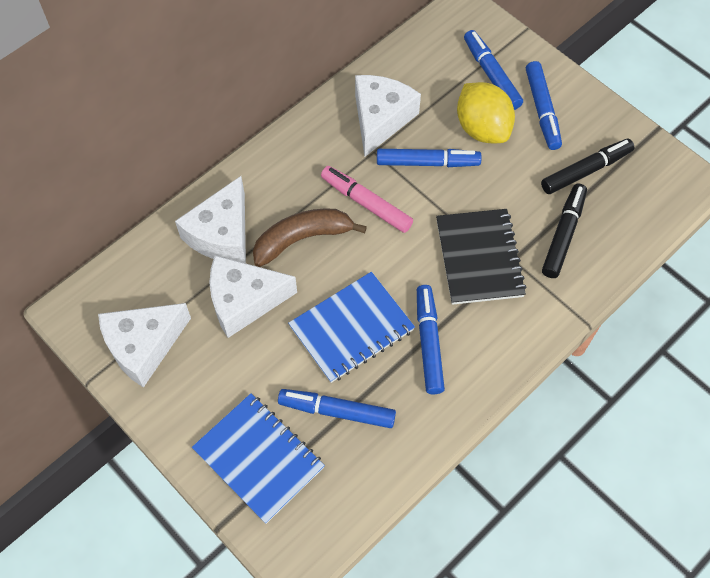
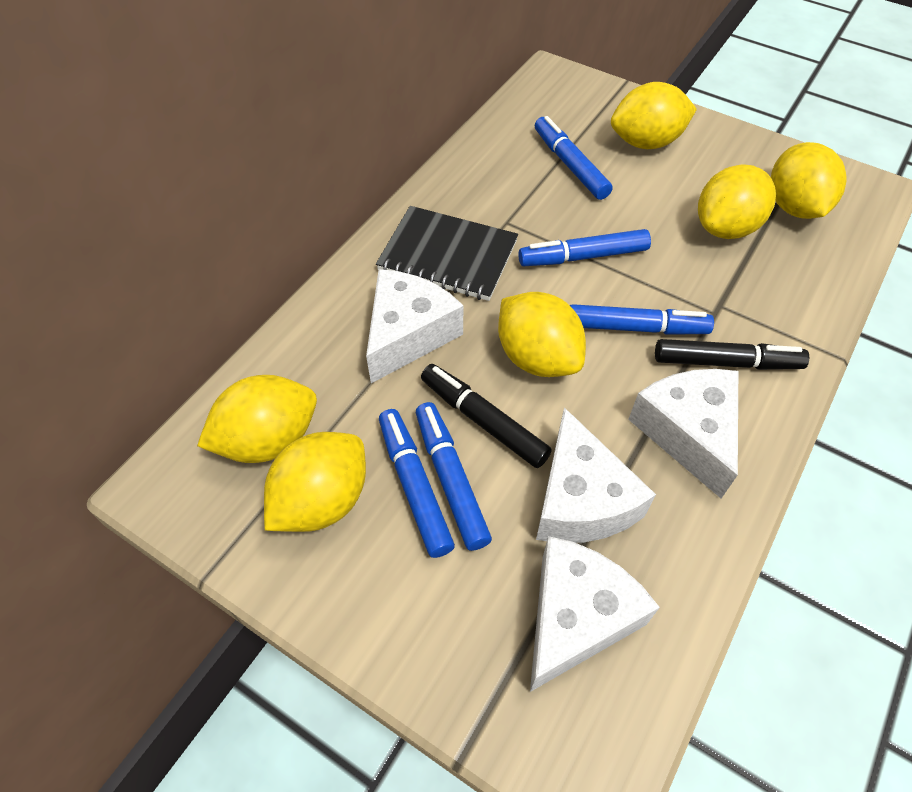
blue notebook: 2 -> 0
brown banana: 1 -> 0
pink marker: 1 -> 0
yellow lemon: 1 -> 6

